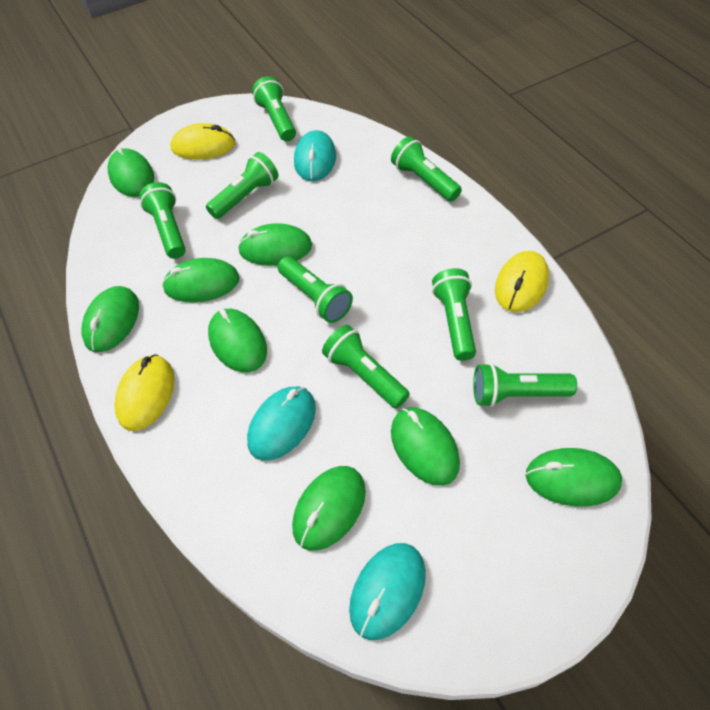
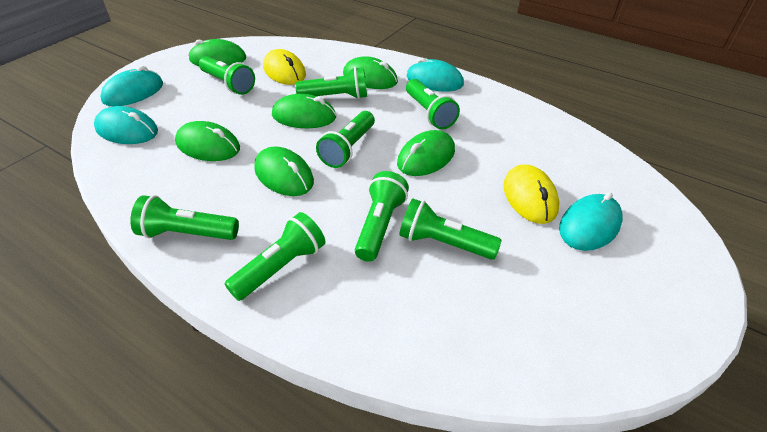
green mouse: 8 -> 6
turquoise mouse: 3 -> 4
yellow mouse: 3 -> 2

